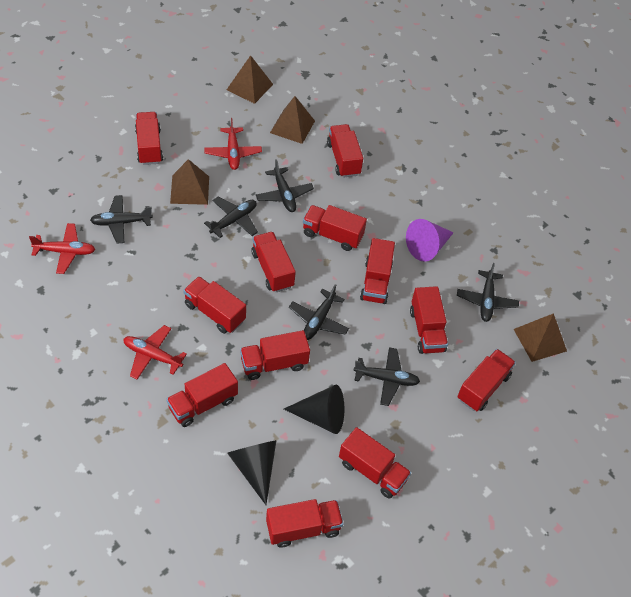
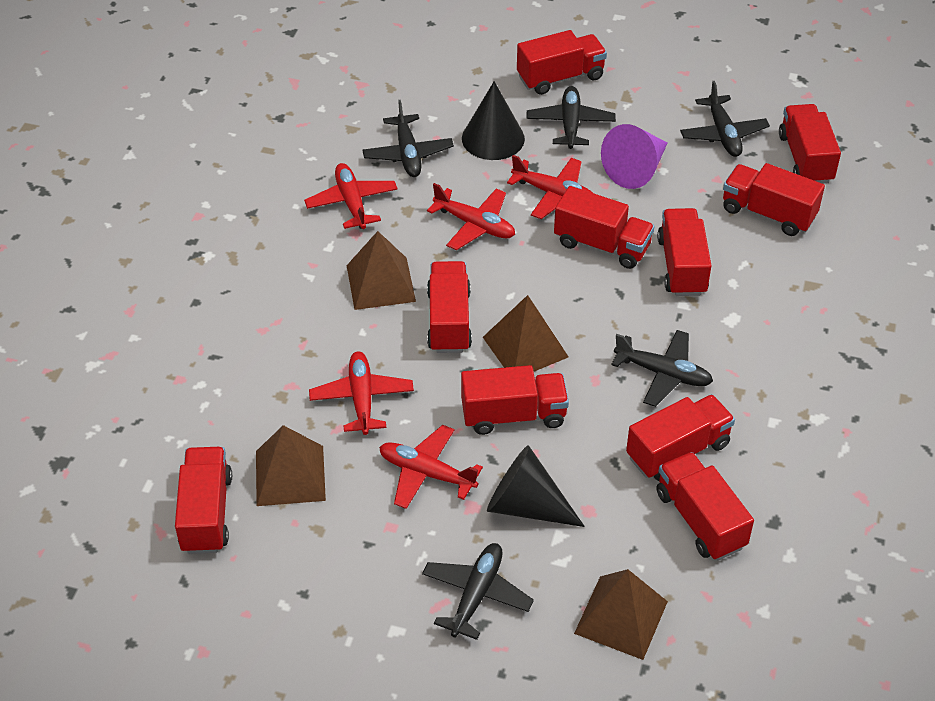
black plane: 6 -> 5
red plane: 3 -> 5
red truck: 12 -> 10

